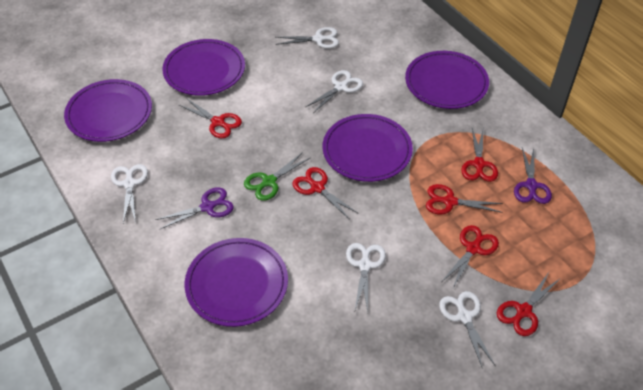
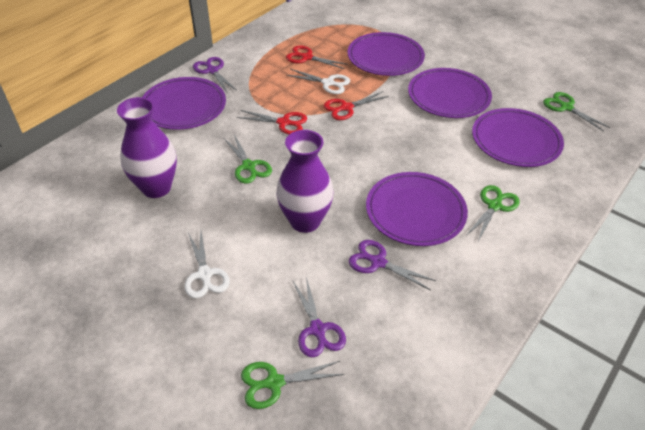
green scissors: 1 -> 4
purple scissors: 2 -> 3
purple vase: 0 -> 2
red scissors: 6 -> 3
white scissors: 5 -> 2

